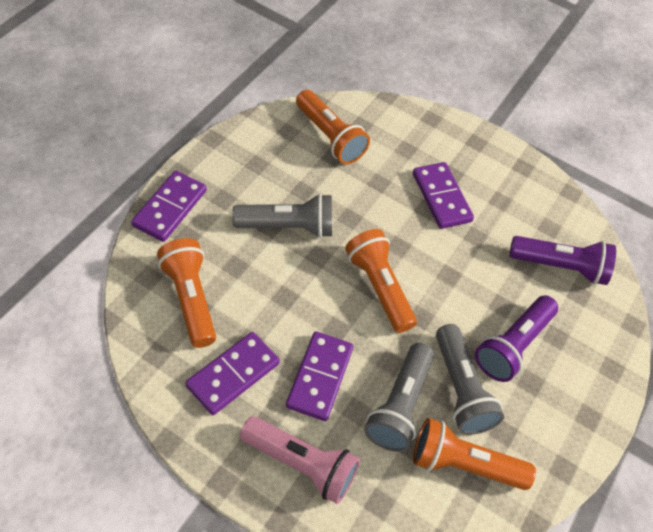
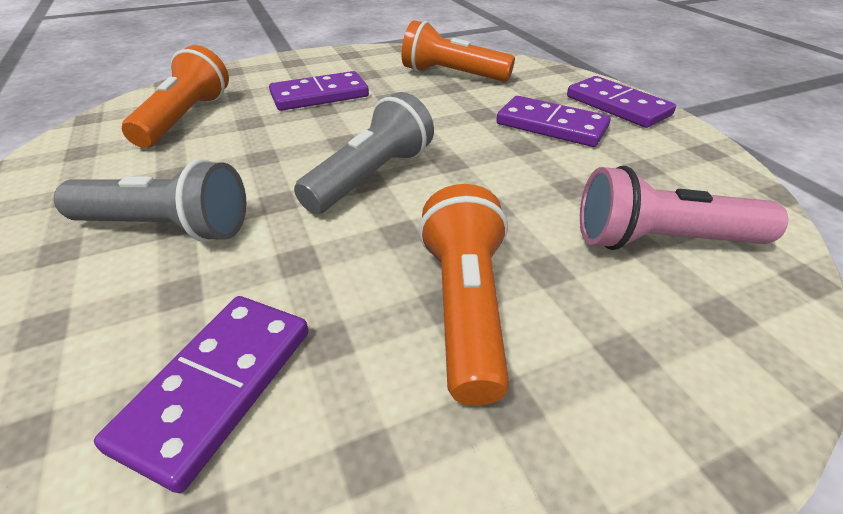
grey flashlight: 3 -> 2
orange flashlight: 4 -> 3
purple flashlight: 2 -> 0

